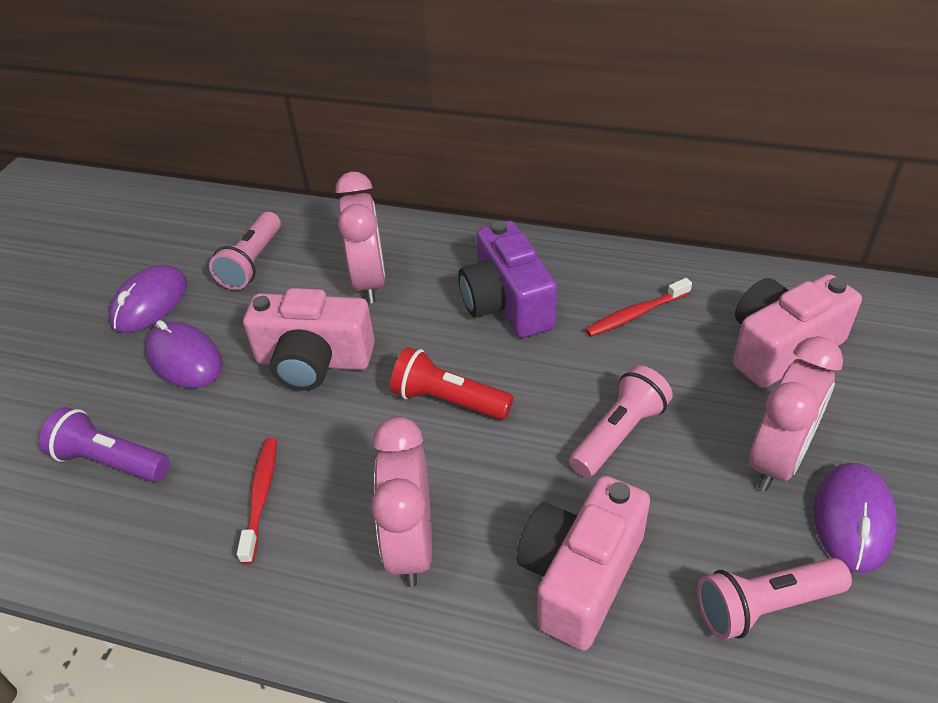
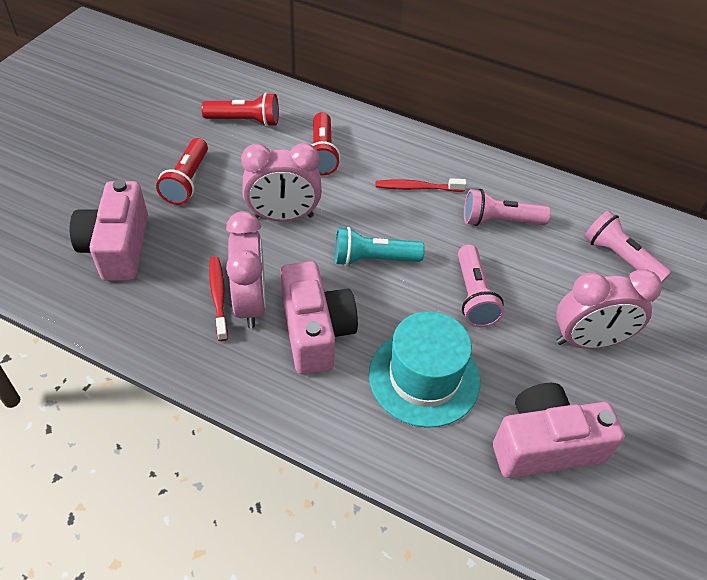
purple camera: 1 -> 0
purple flashlight: 1 -> 0
purple mouse: 3 -> 0
red flashlight: 1 -> 3
turquoise flashlight: 0 -> 1
turquoise hat: 0 -> 1

